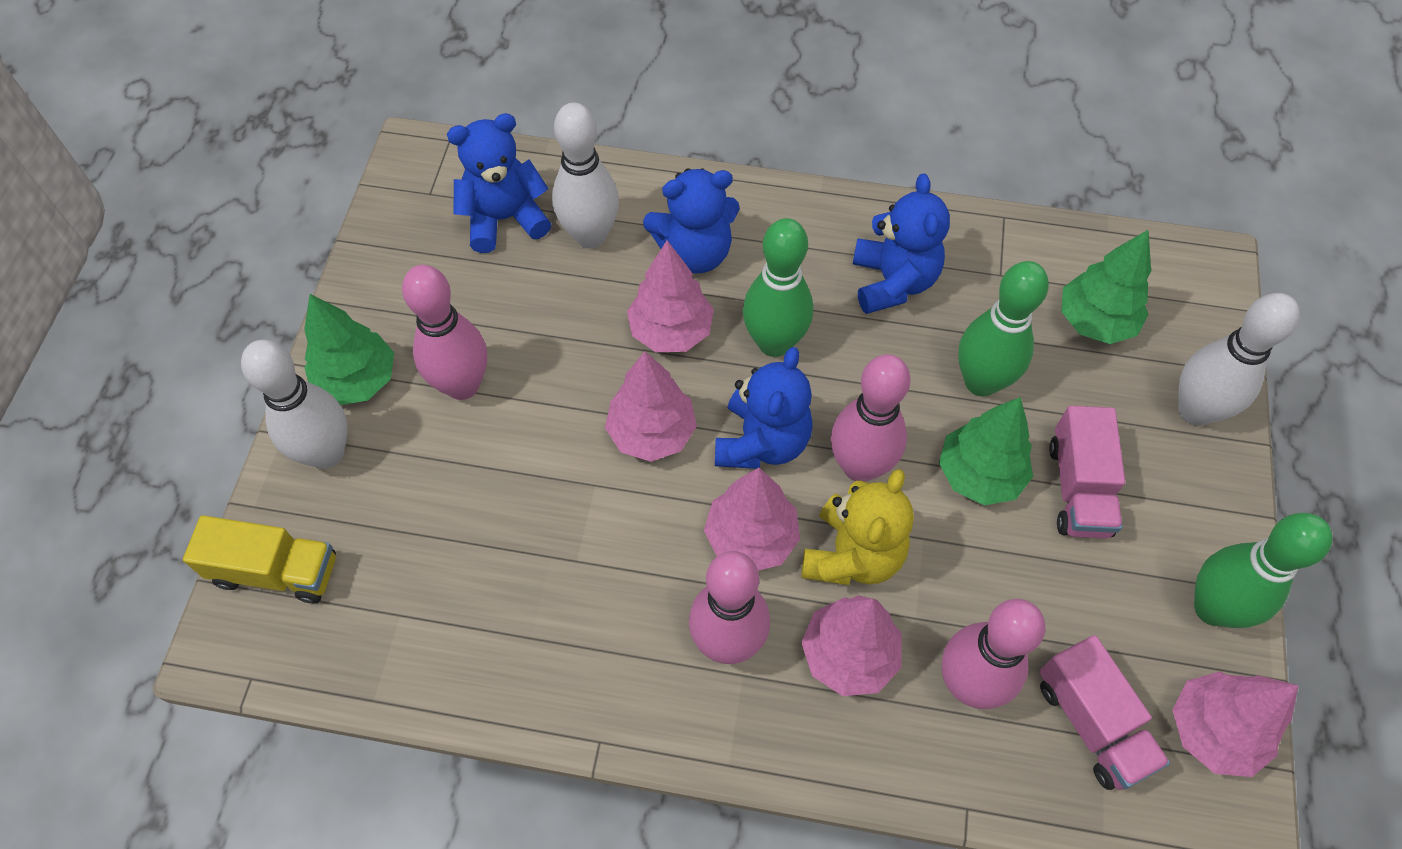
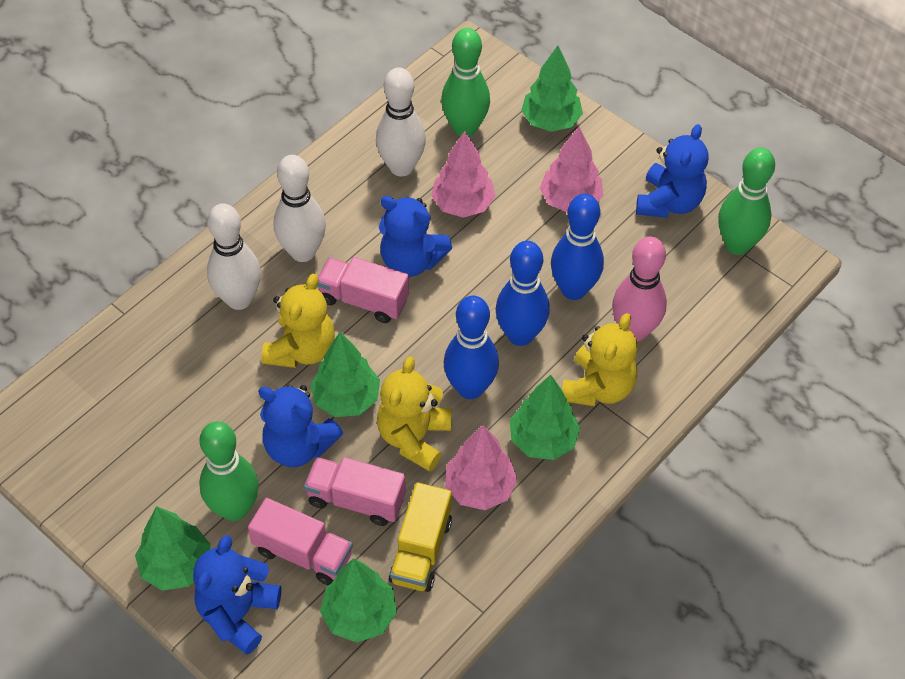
blue bowling pin: 0 -> 3
green tree: 3 -> 5
pink bowling pin: 4 -> 1
pink tree: 5 -> 3
pink truck: 2 -> 3
yellow teddy bear: 1 -> 3

